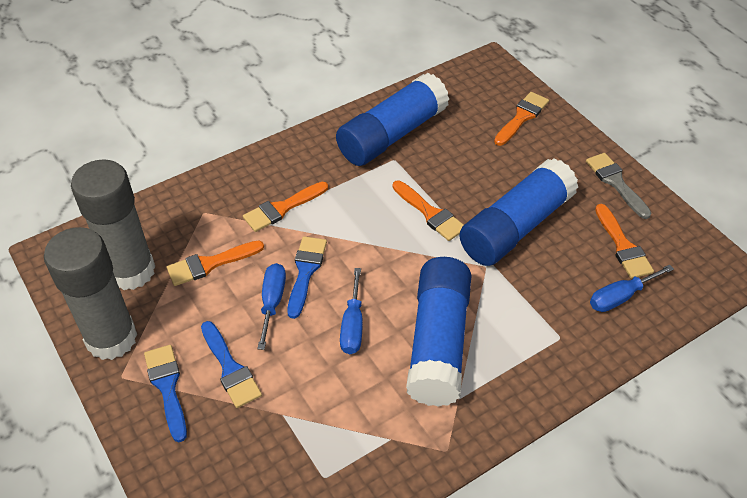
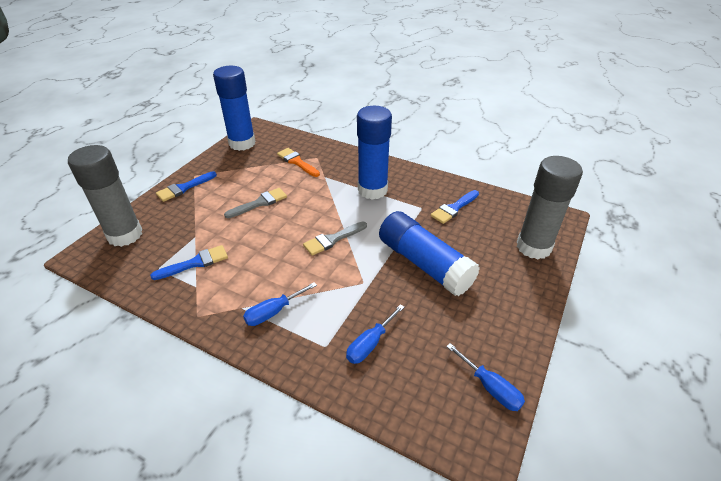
grey brush: 1 -> 2
orange brush: 5 -> 1

